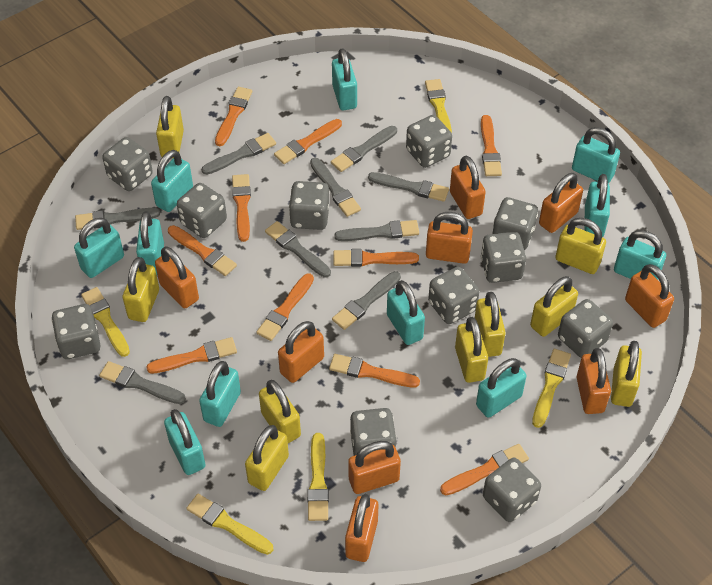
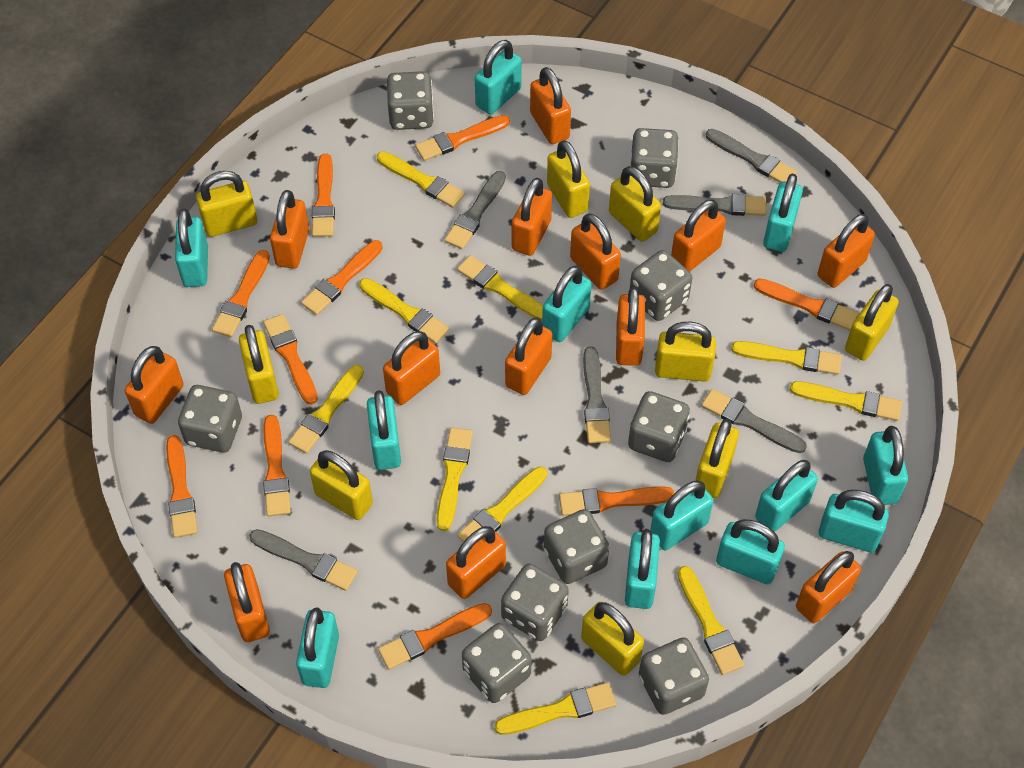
grey brush: 9 -> 6
grey dice: 11 -> 9
orange padlock: 9 -> 13
turquoise padlock: 11 -> 12
yellow brush: 5 -> 10

